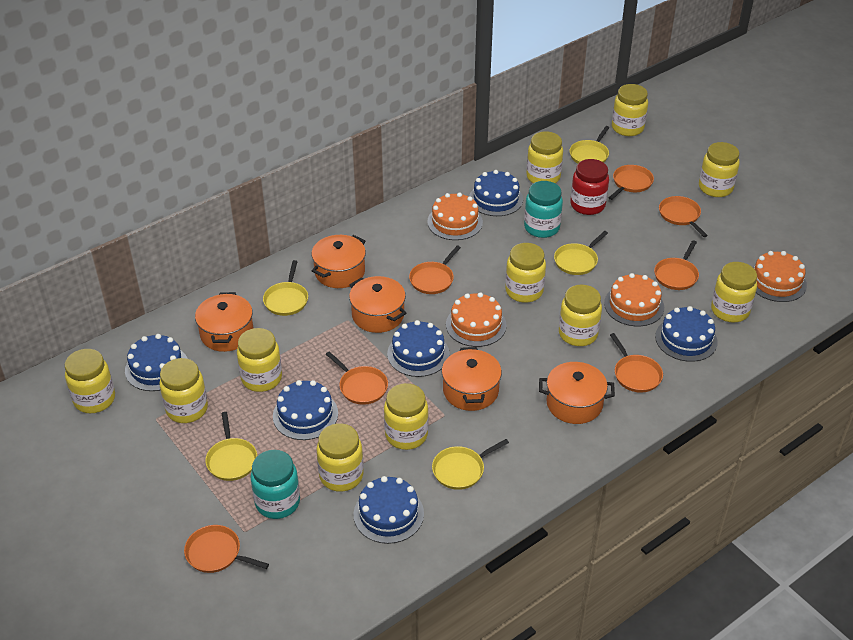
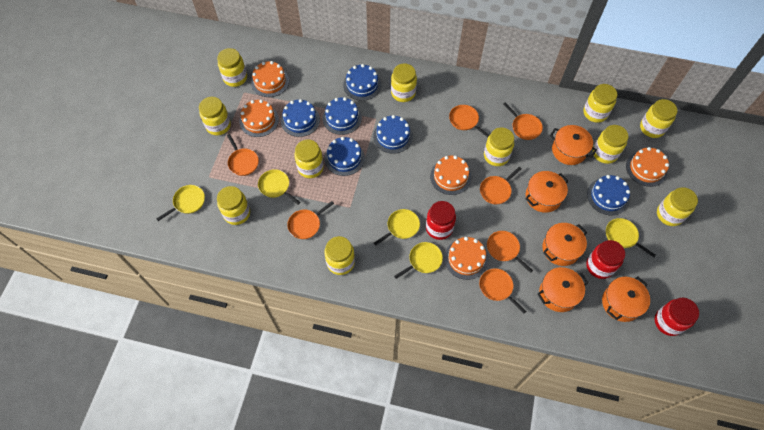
orange cake: 4 -> 5
red jar: 1 -> 3
turquoise jar: 2 -> 0

